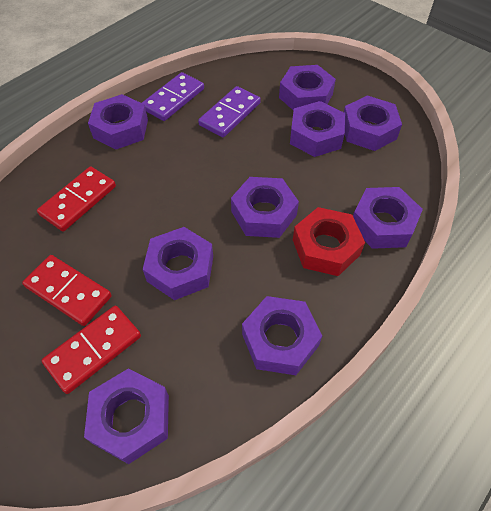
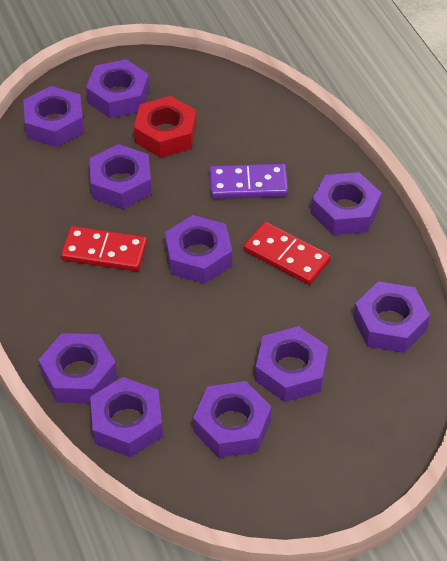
purple domino: 2 -> 1
purple nut: 9 -> 10
red domino: 3 -> 2

